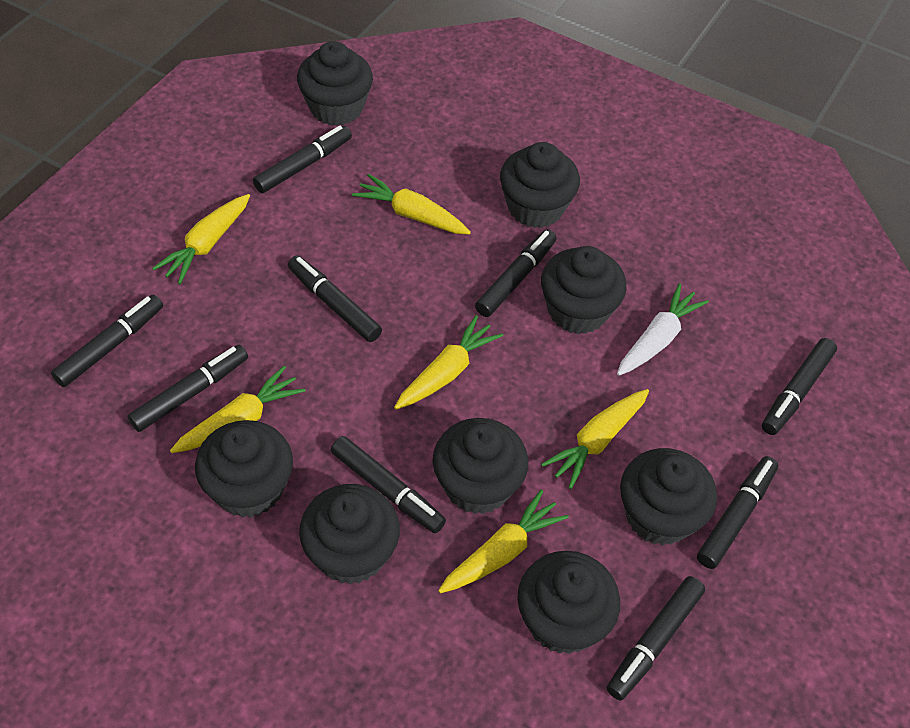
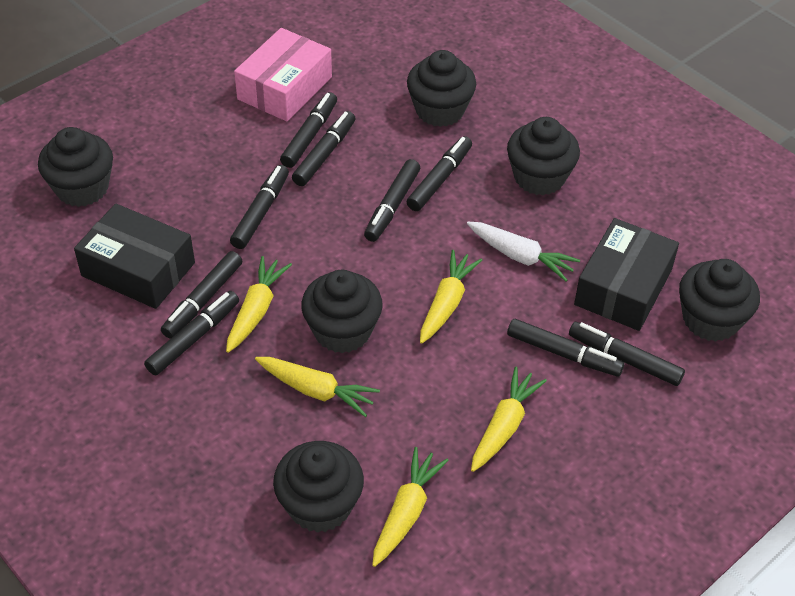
black box: 0 -> 2
black cupcake: 8 -> 6
pink box: 0 -> 1
yellow carrot: 6 -> 5

